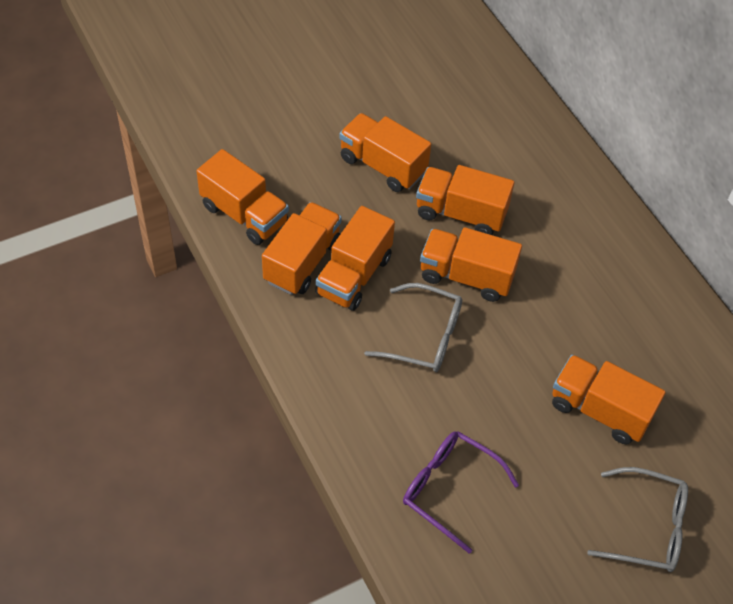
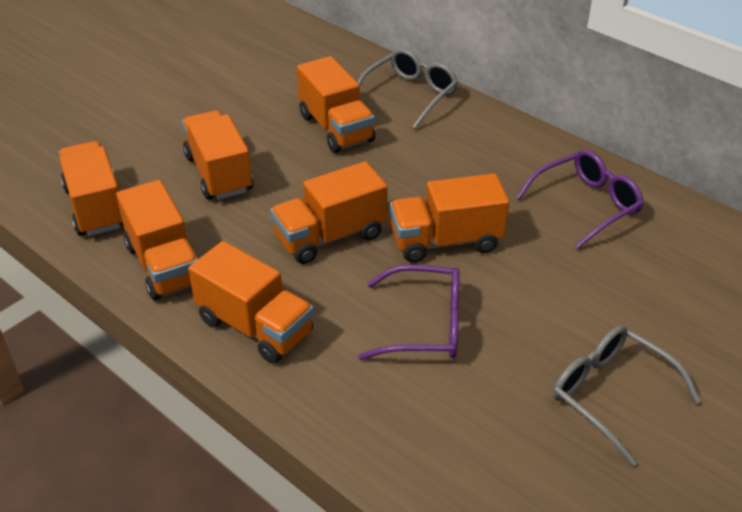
purple glasses: 1 -> 2

